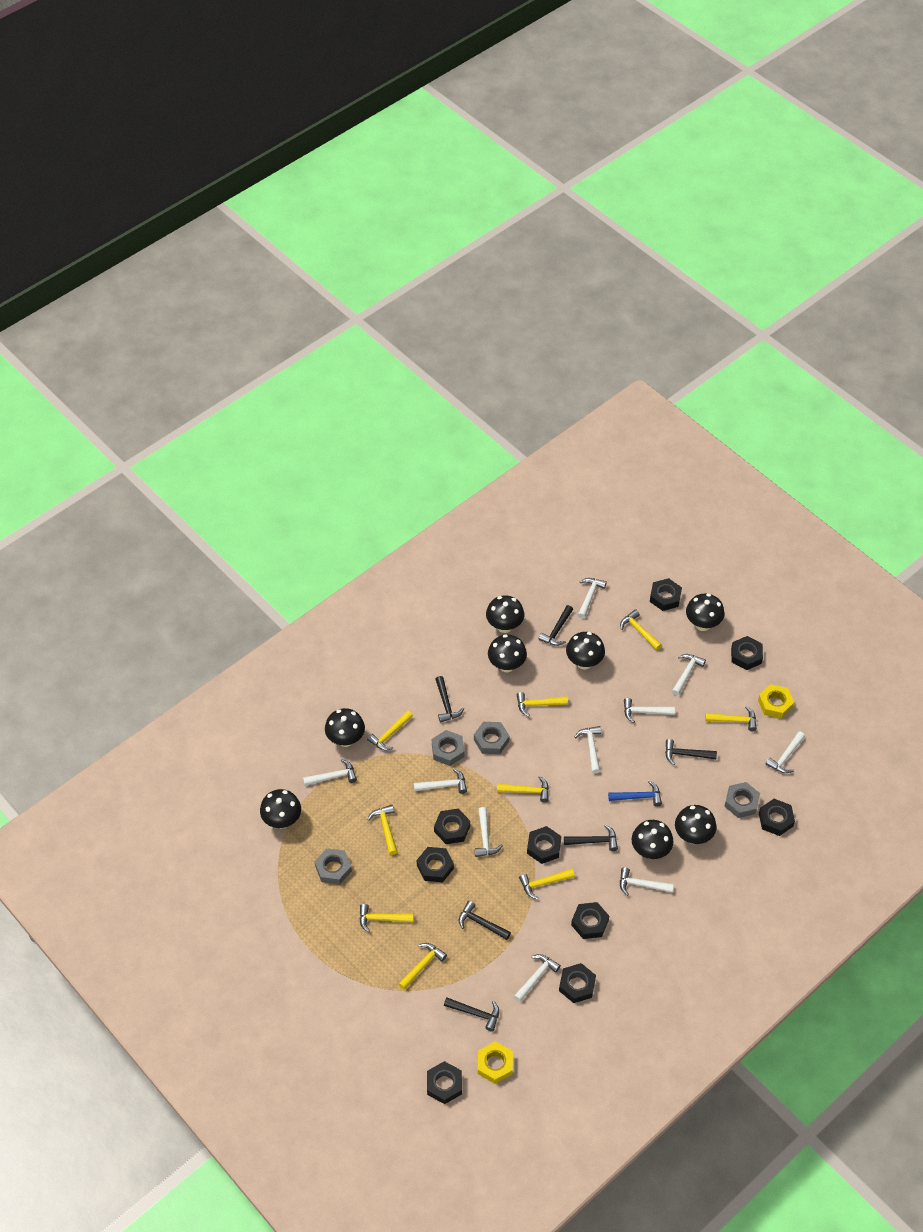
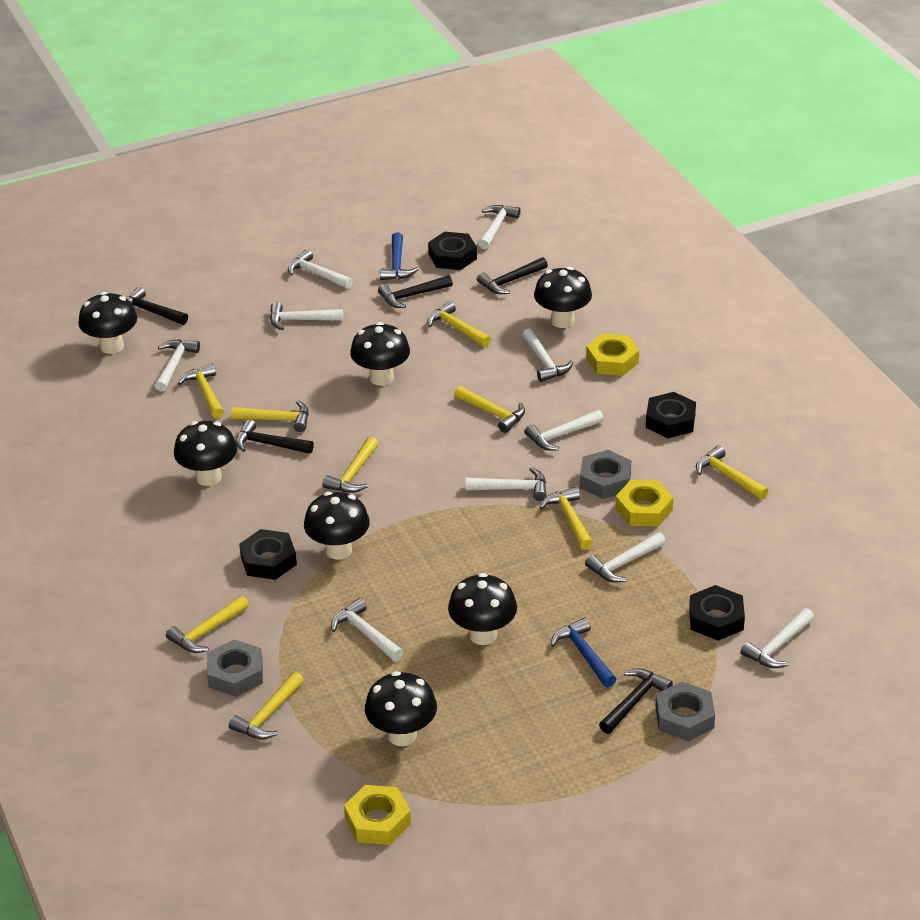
black hammer: 6 -> 5
black mushroom: 8 -> 7
black nut: 9 -> 4
blue hammer: 1 -> 2
grey nut: 4 -> 3
yellow nut: 2 -> 3

